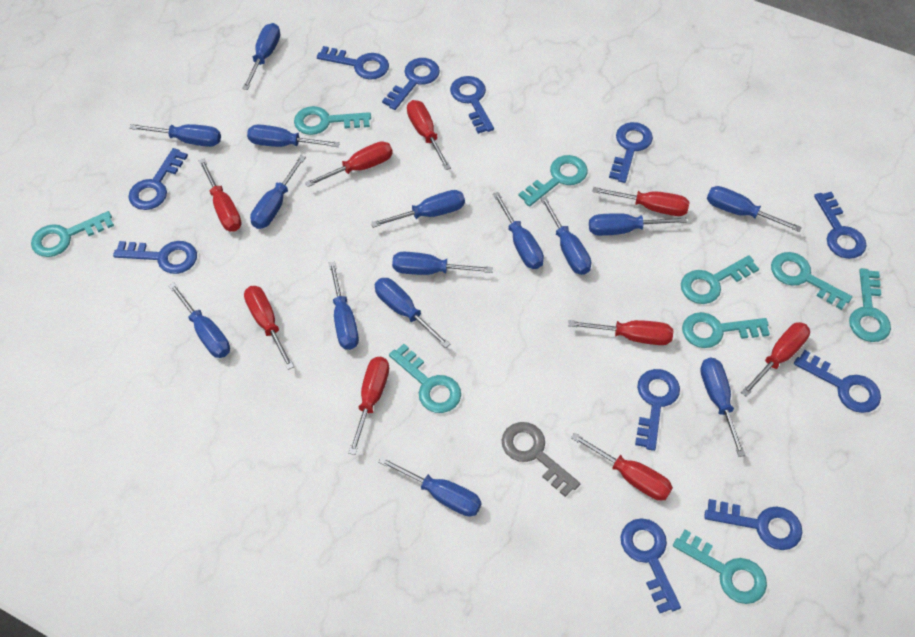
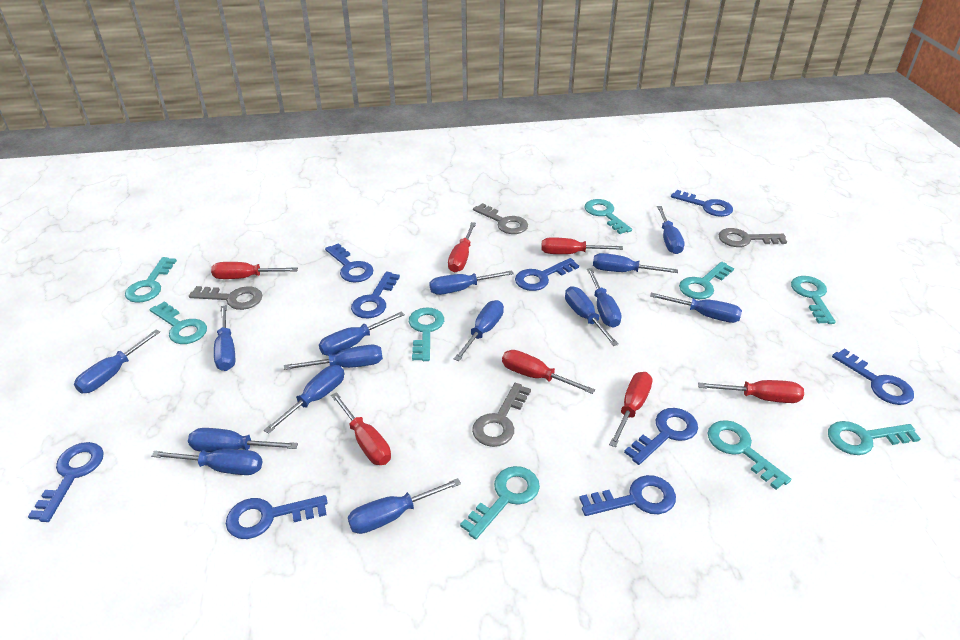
blue key: 11 -> 9
grey key: 1 -> 4
red screwdriver: 9 -> 7

